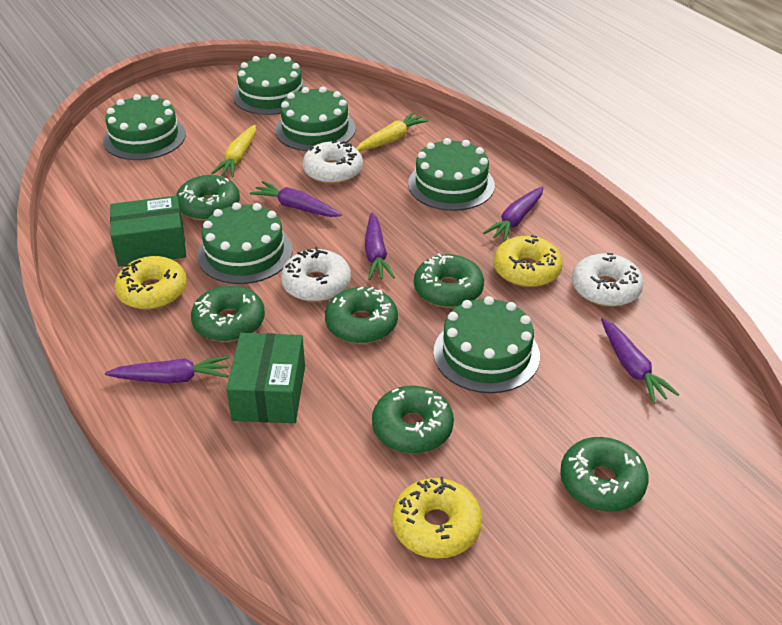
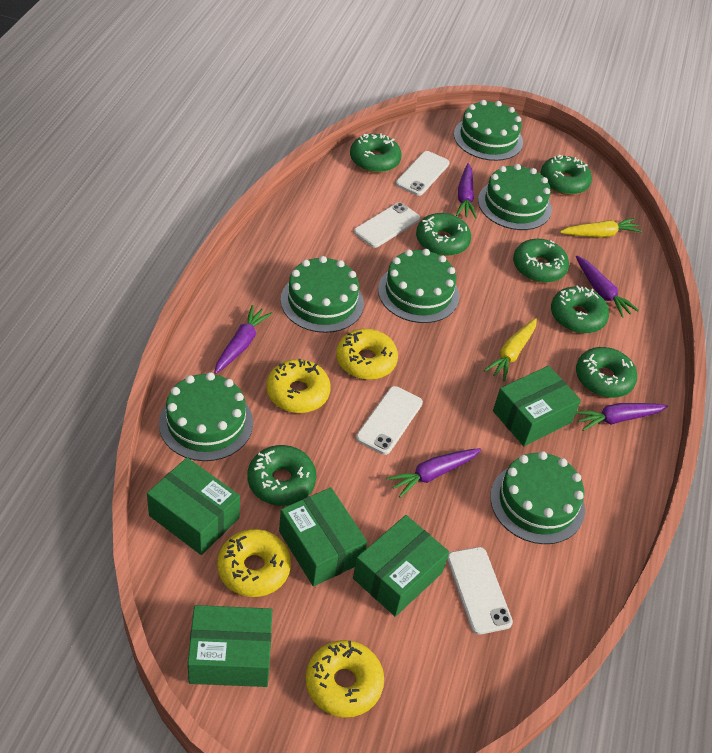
green box: 2 -> 5
green donut: 6 -> 7
white donut: 3 -> 0
white phone: 0 -> 4
yellow donut: 3 -> 4

